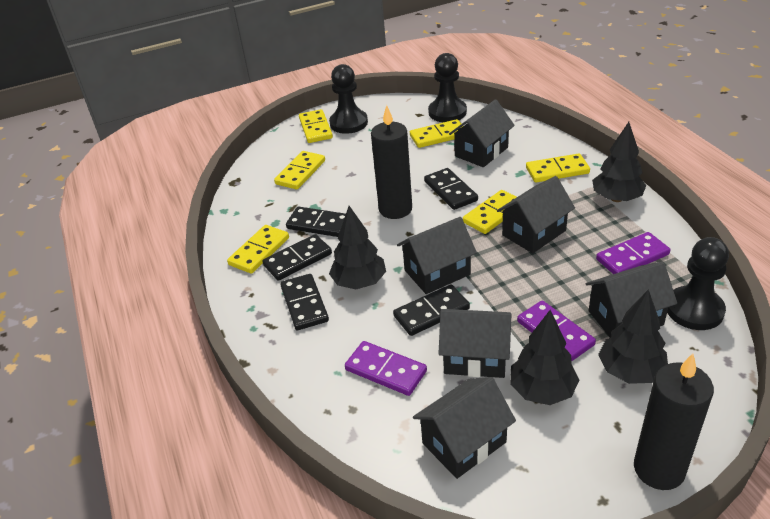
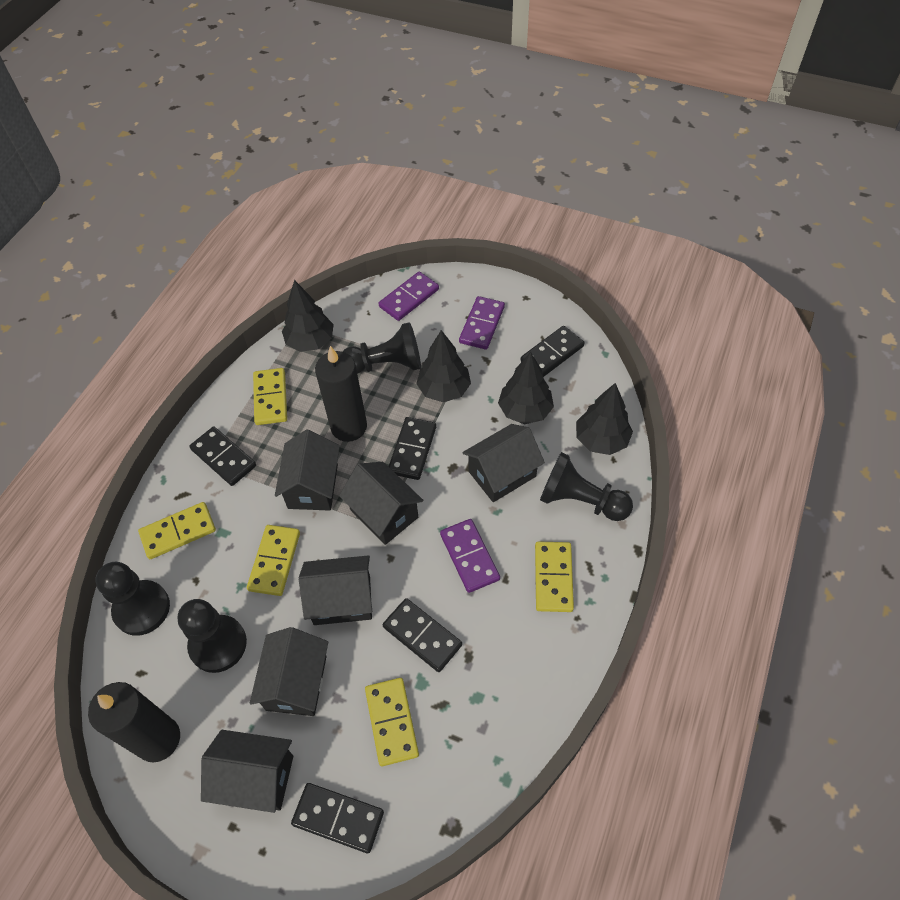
black pawn: 3 -> 4
yellow domino: 6 -> 5

